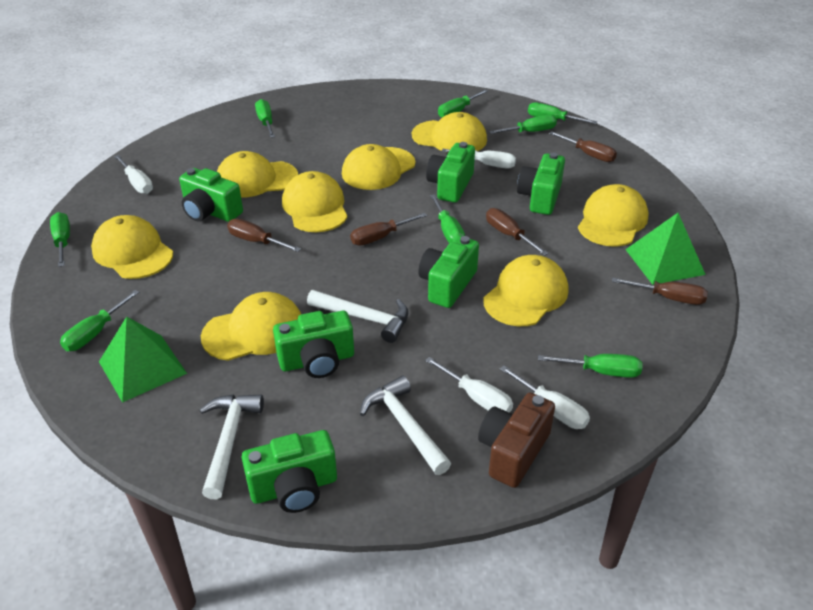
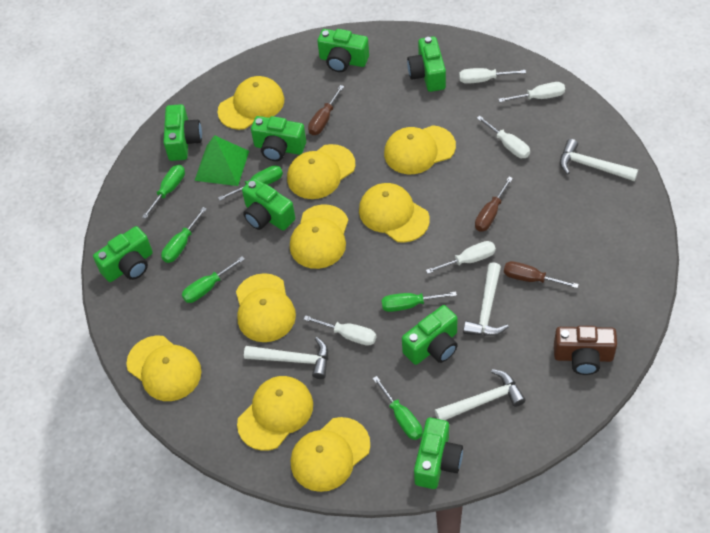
brown screwdriver: 5 -> 3
green camera: 6 -> 8
green pyramid: 2 -> 1
green screwdriver: 8 -> 6
white hammer: 3 -> 4
white screwdriver: 4 -> 5
yellow cap: 8 -> 9

